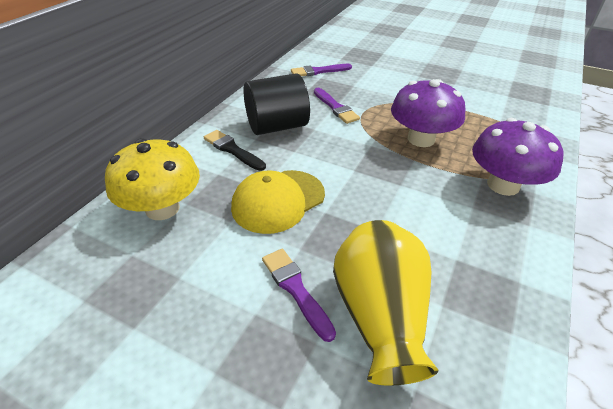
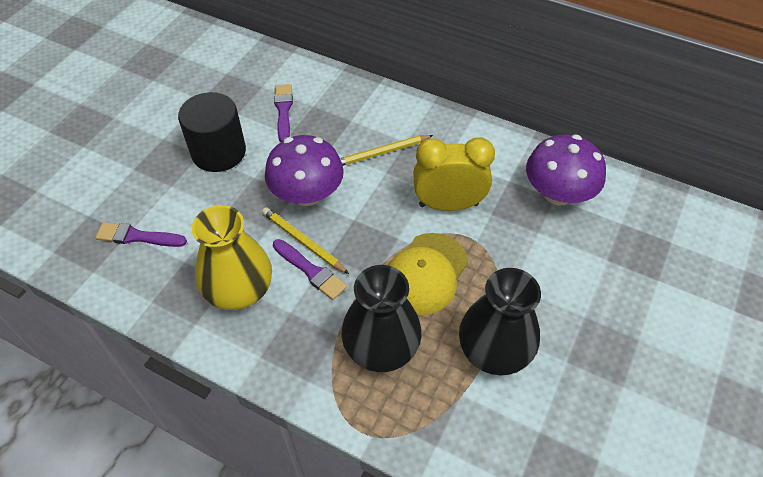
black brush: 1 -> 0
black vase: 0 -> 2
yellow clock: 0 -> 1
yellow mushroom: 1 -> 0
yellow pencil: 0 -> 2

